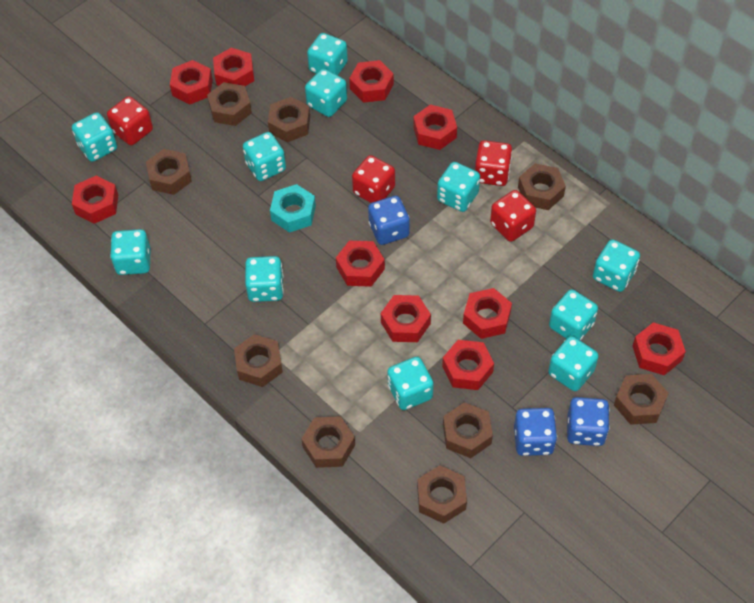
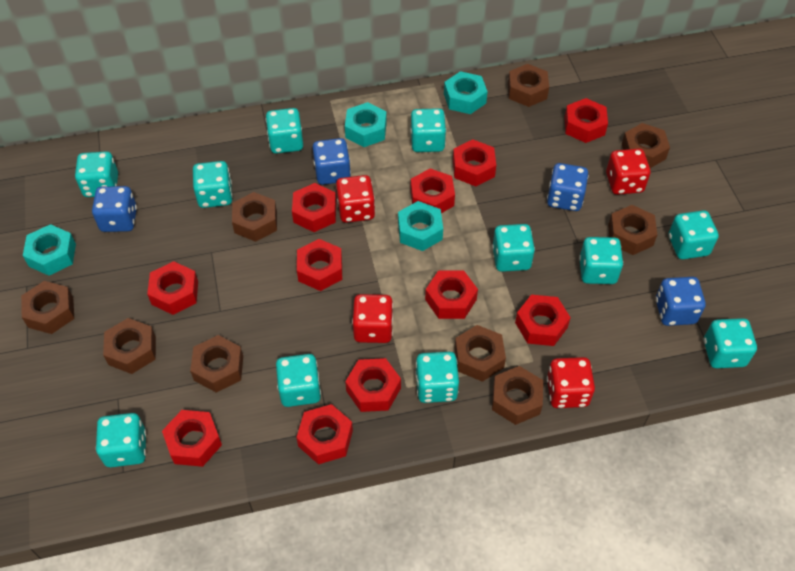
blue dice: 3 -> 4
red nut: 10 -> 11
turquoise nut: 1 -> 4

